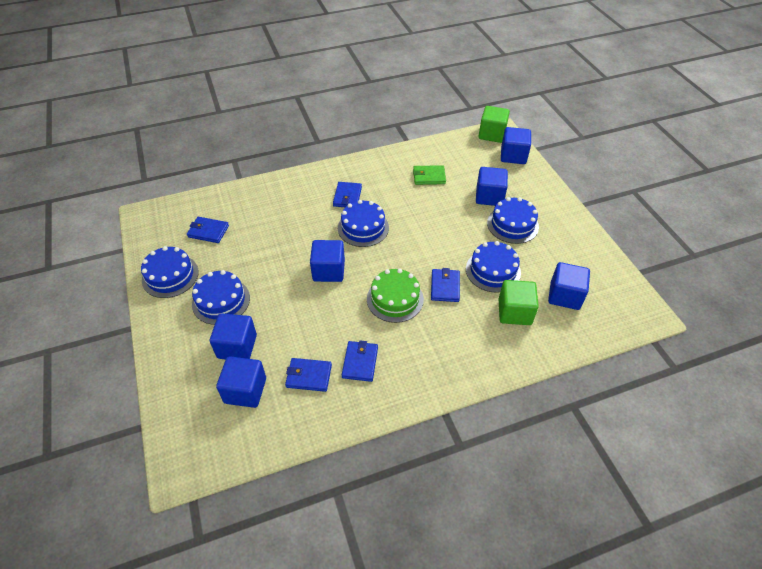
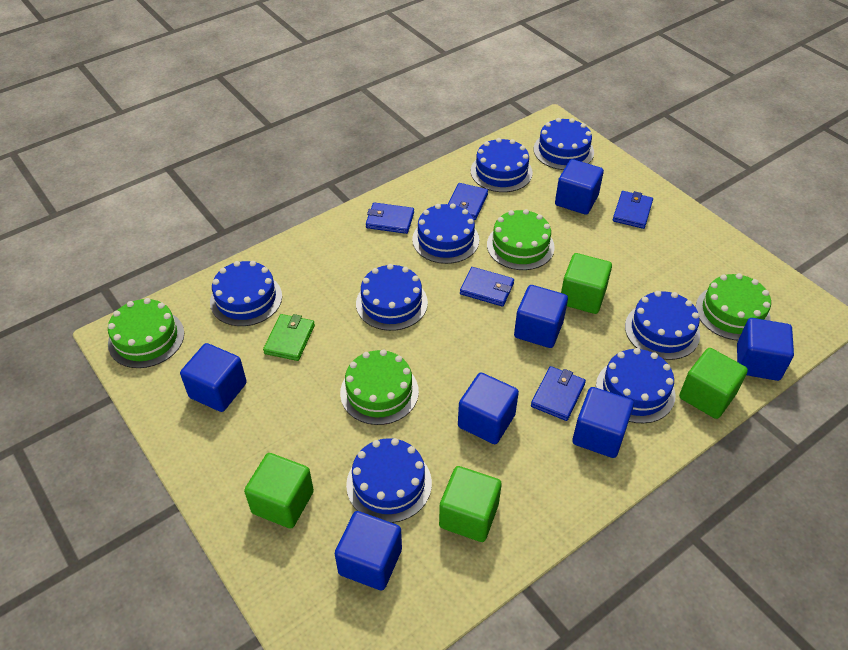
blue cake: 5 -> 8
blue cube: 6 -> 7
green cake: 1 -> 4
green cube: 2 -> 4

